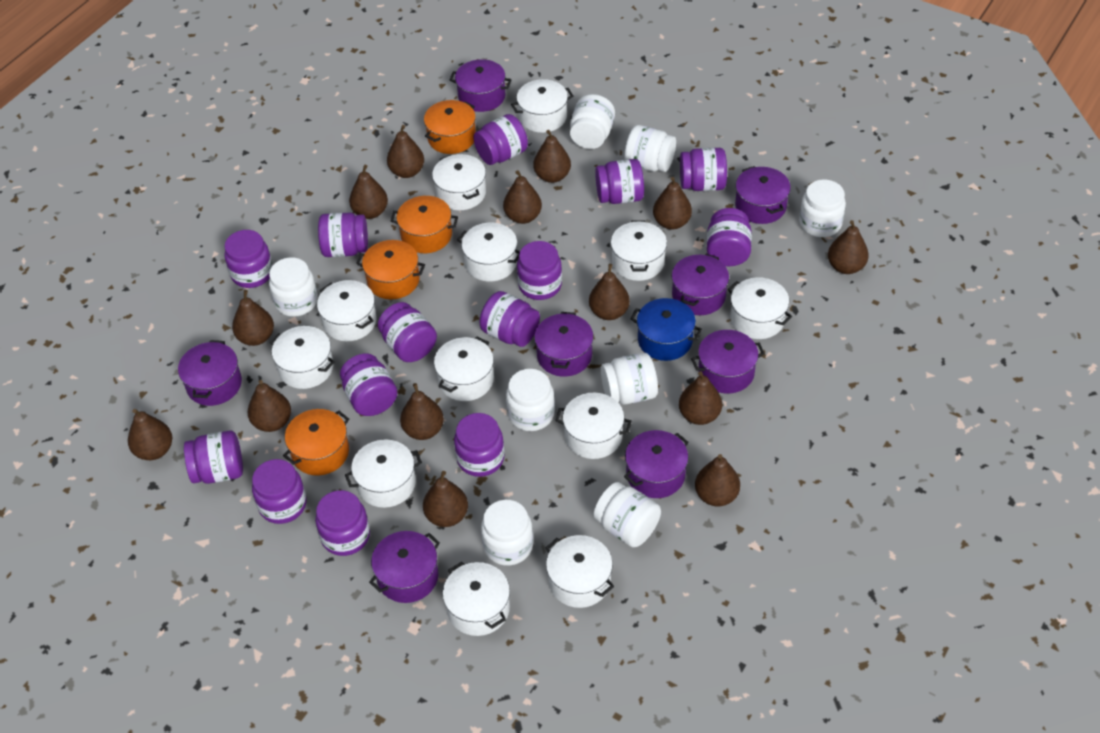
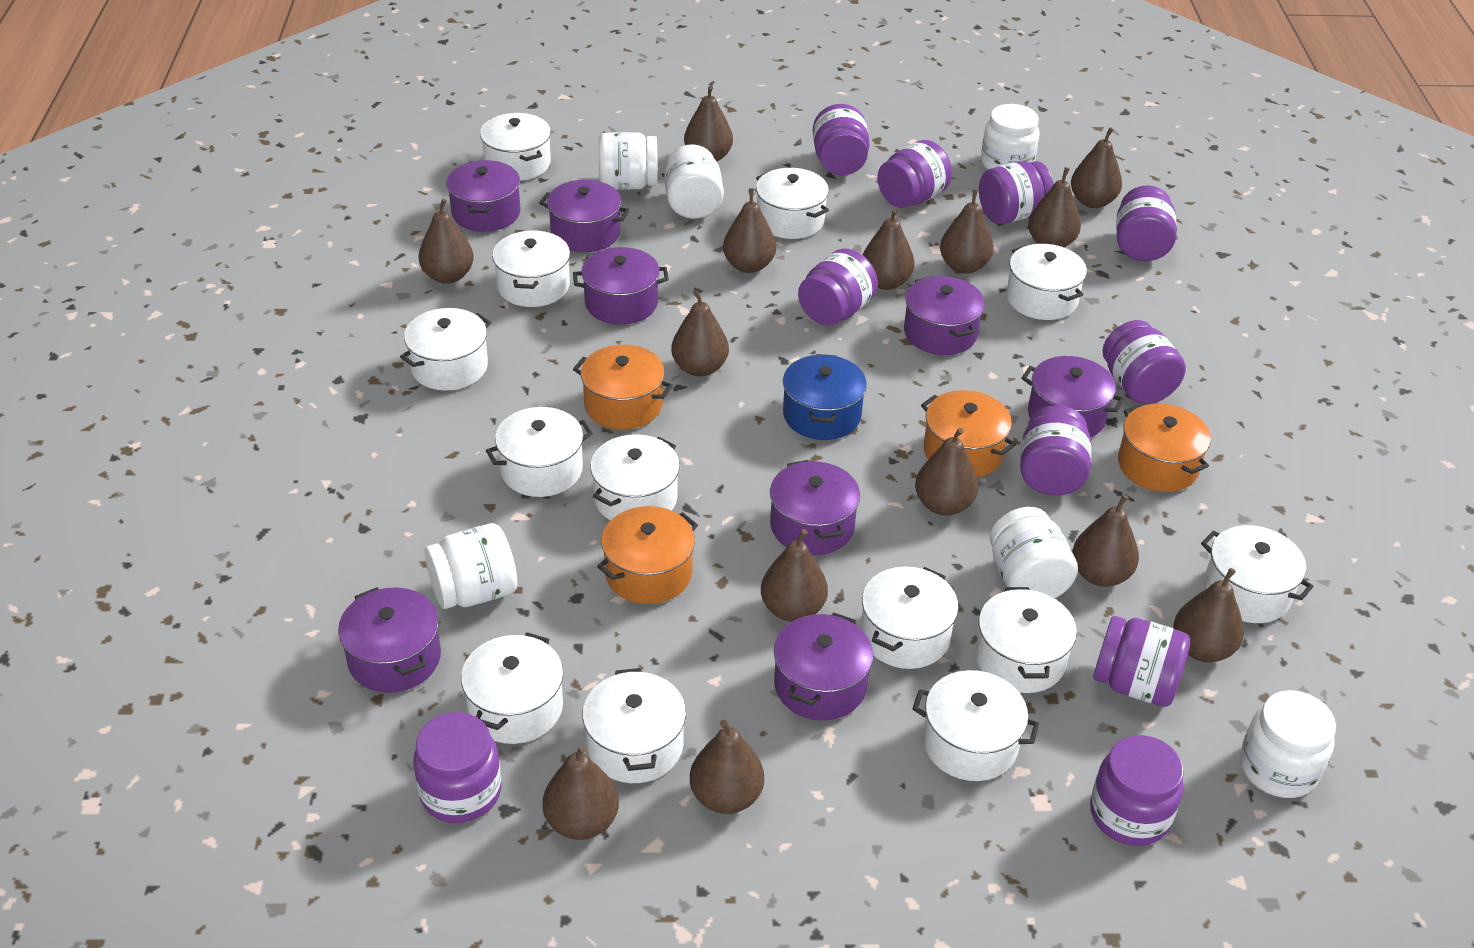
purple jar: 14 -> 10
white jar: 8 -> 6
white pot: 12 -> 13

